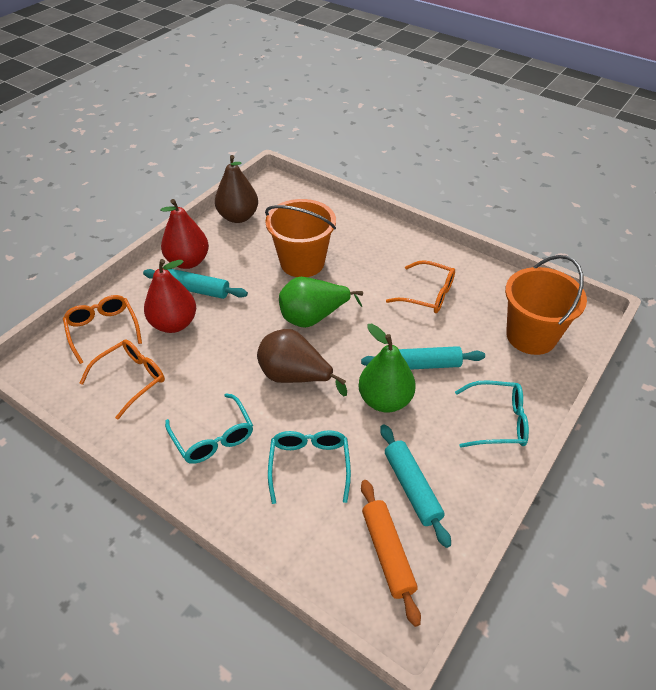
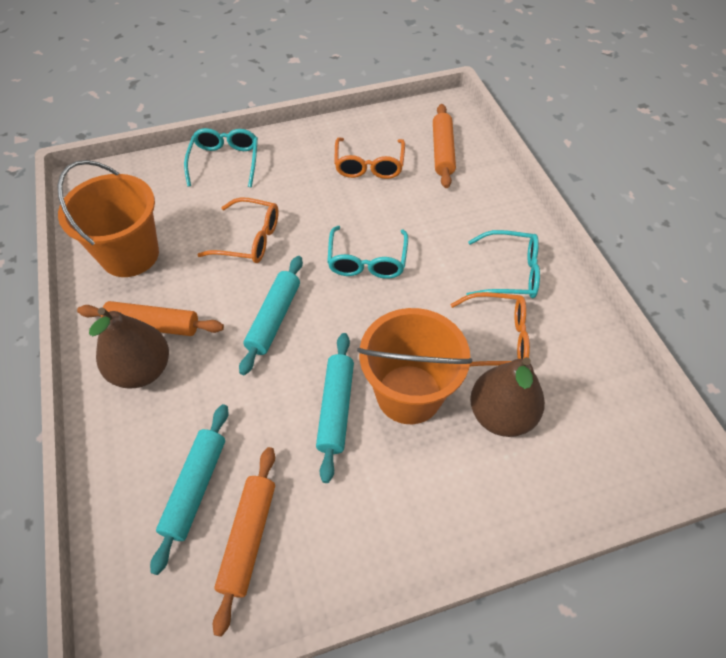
green pear: 2 -> 0
orange rolling pin: 1 -> 3
red pear: 2 -> 0

